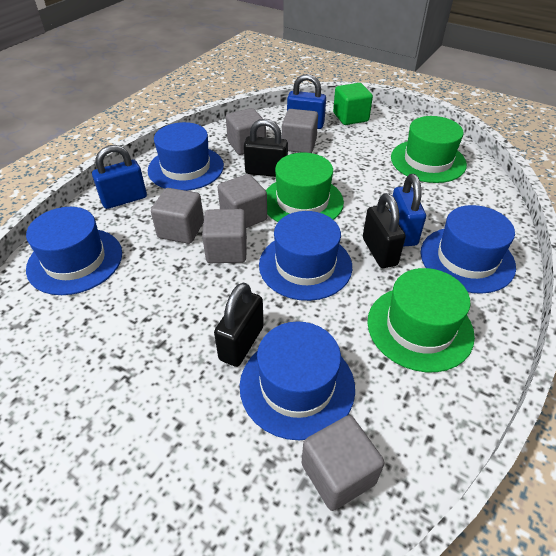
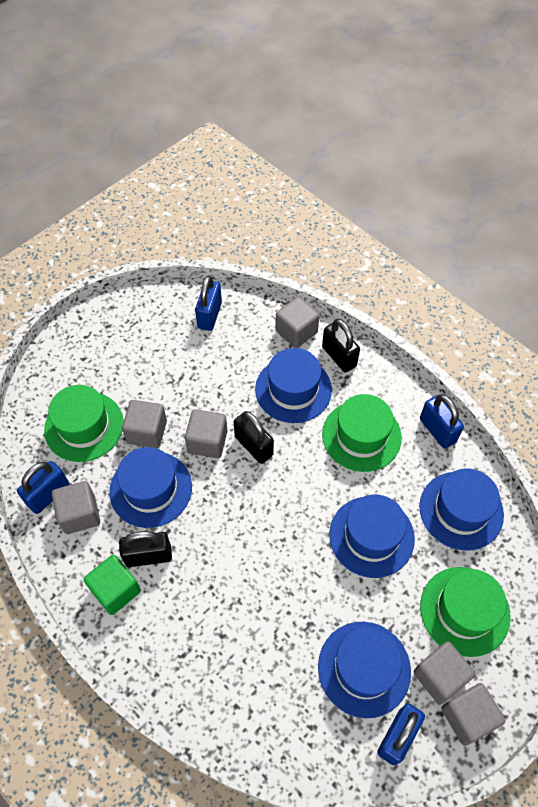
blue padlock: 3 -> 4

